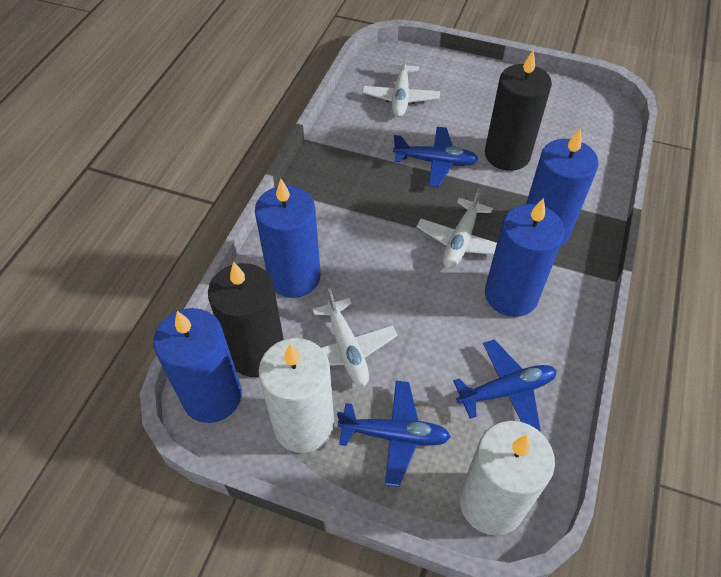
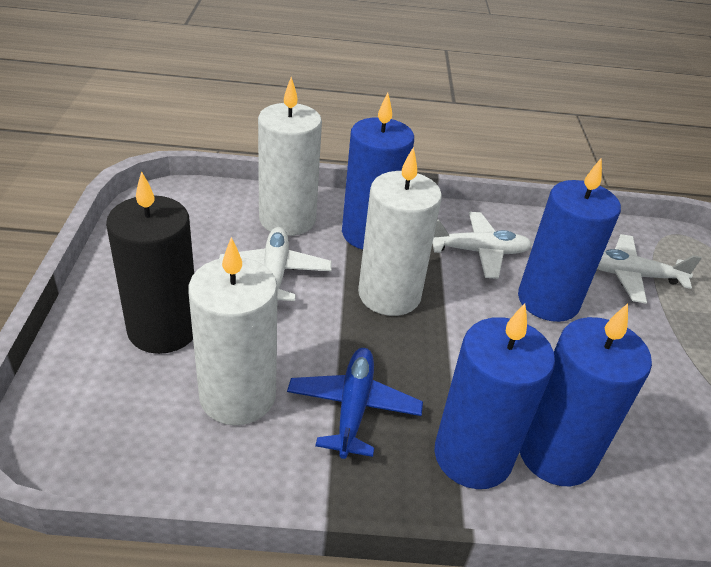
black candle: 2 -> 1
blue plane: 3 -> 1
white candle: 2 -> 3

